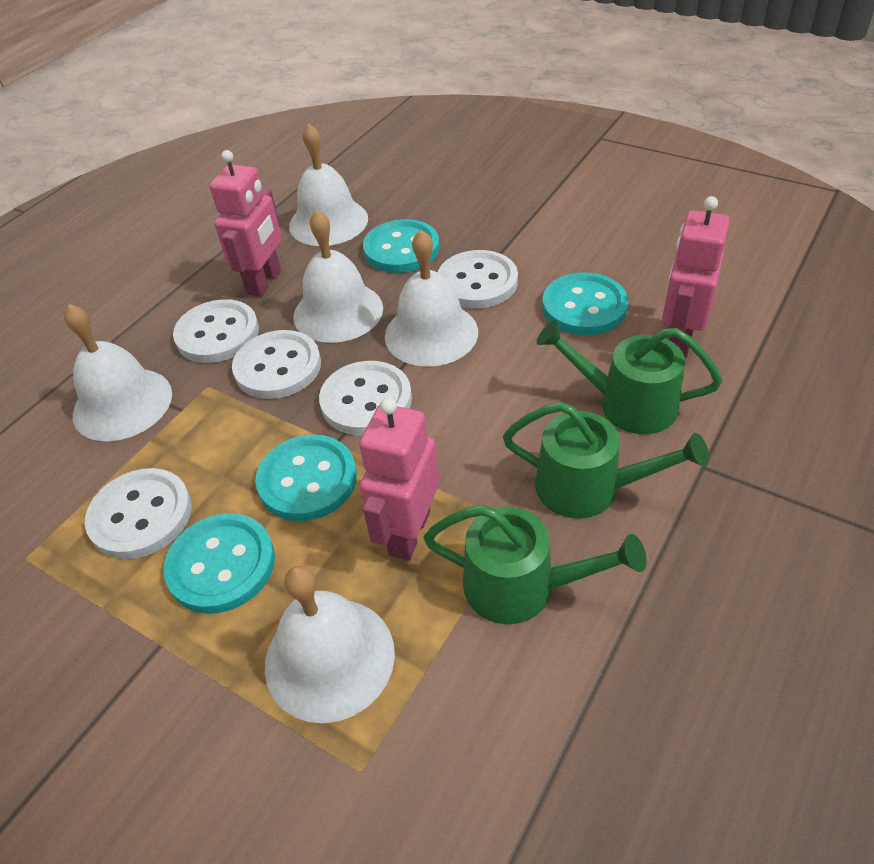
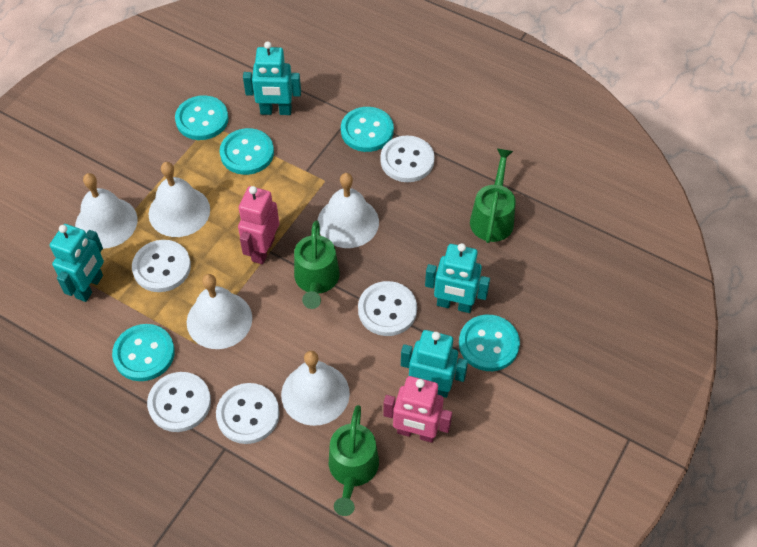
pink robot: 3 -> 2
turquoise button: 4 -> 5
turquoise robot: 0 -> 4

